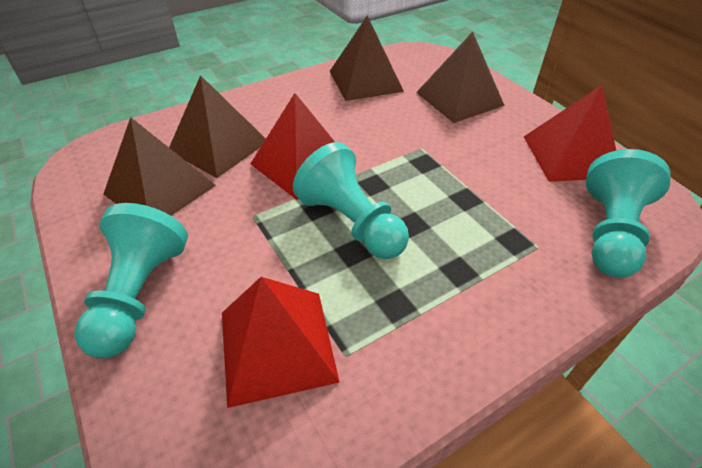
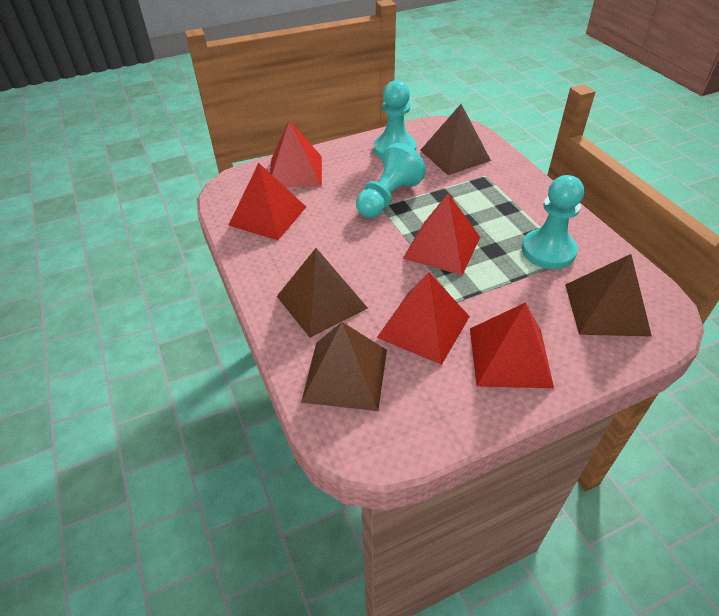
red pyramid: 3 -> 5

